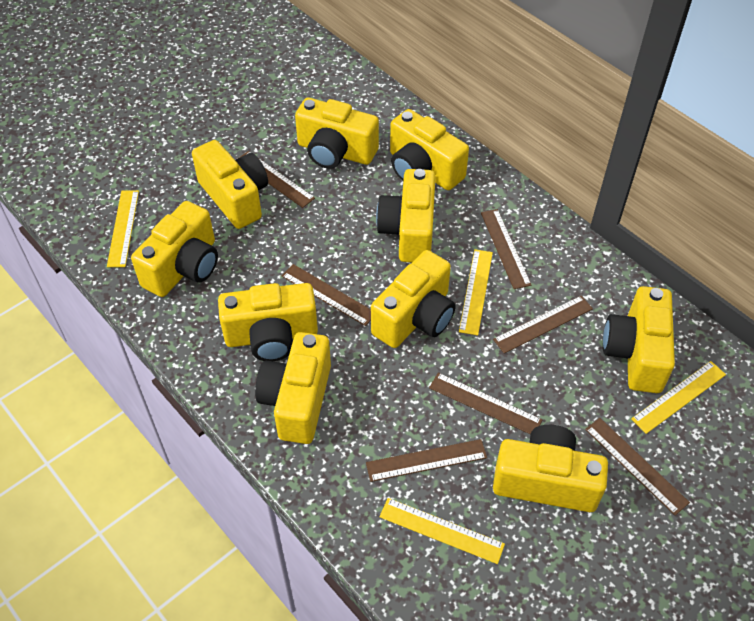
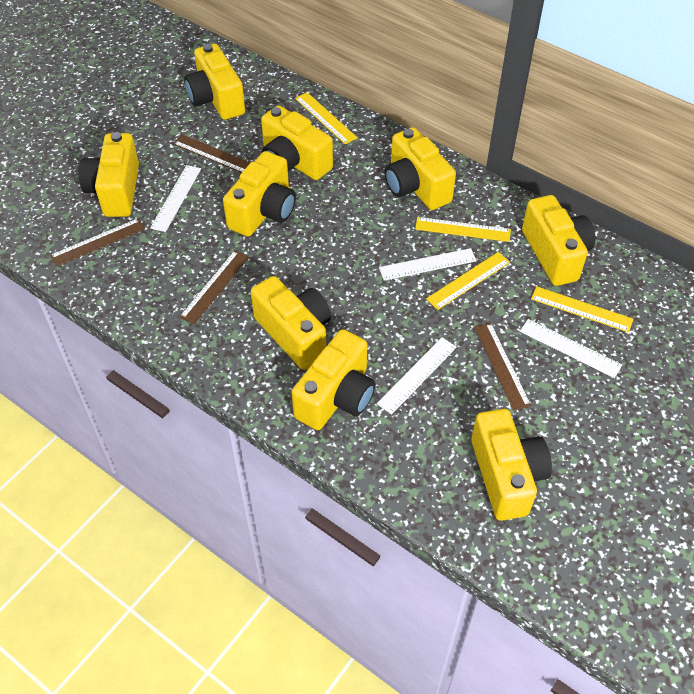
brown ruler: 7 -> 4
white ruler: 0 -> 4
yellow camera: 10 -> 9

